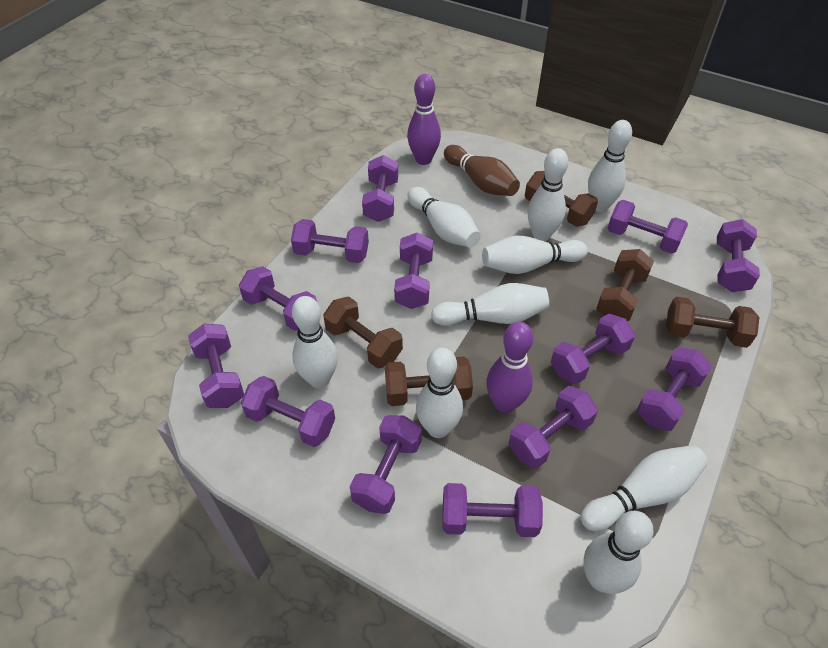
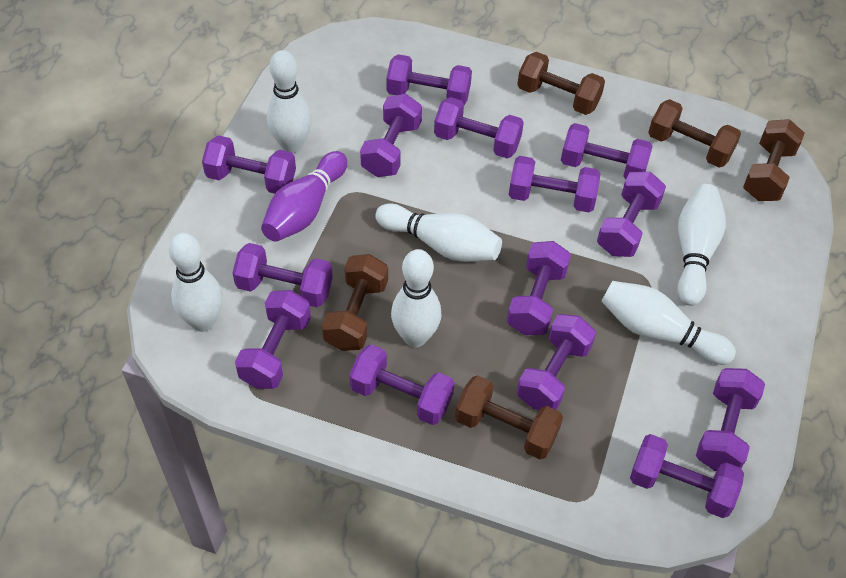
brown bowling pin: 1 -> 0
purple bowling pin: 2 -> 1
purple dumbbell: 13 -> 14
white bowling pin: 9 -> 6

